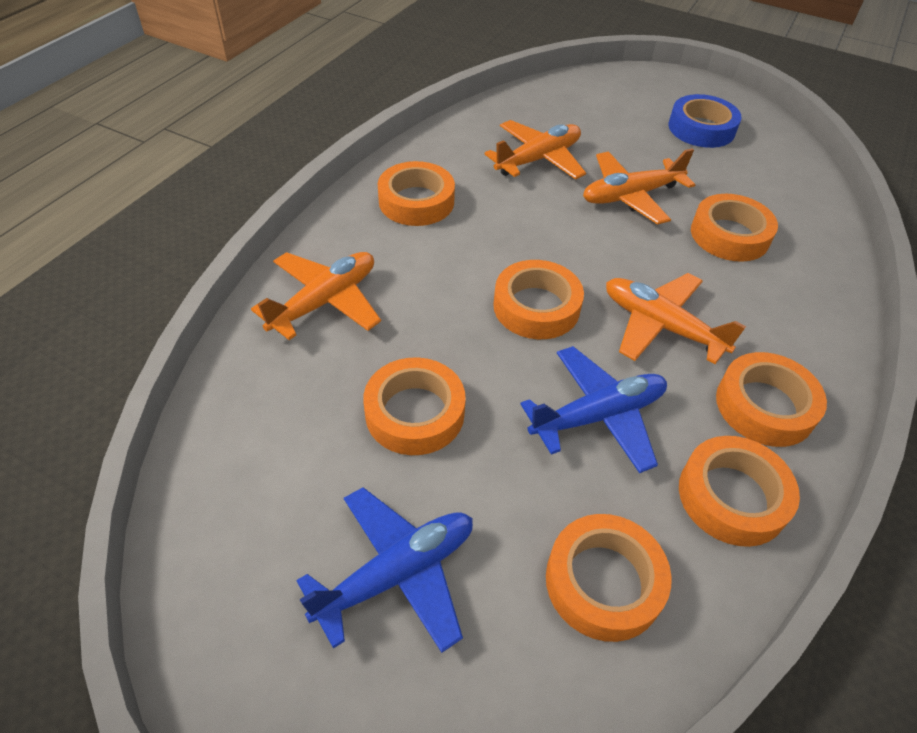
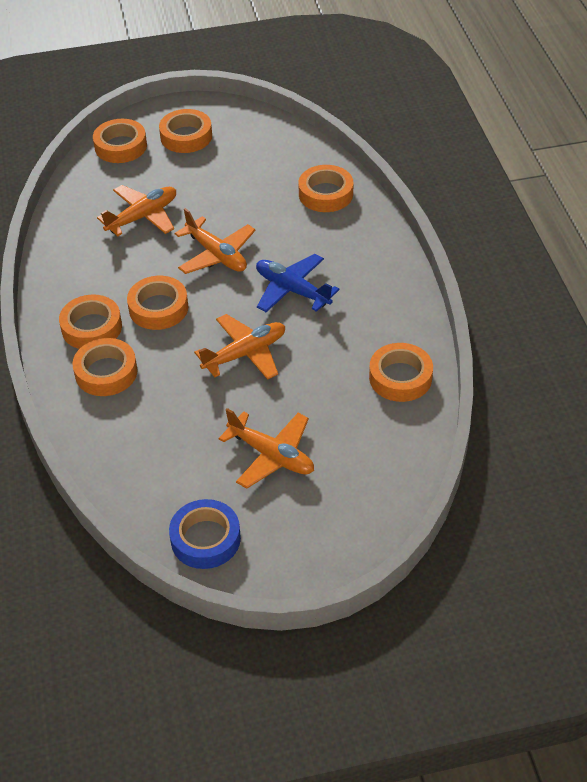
blue plane: 2 -> 1

